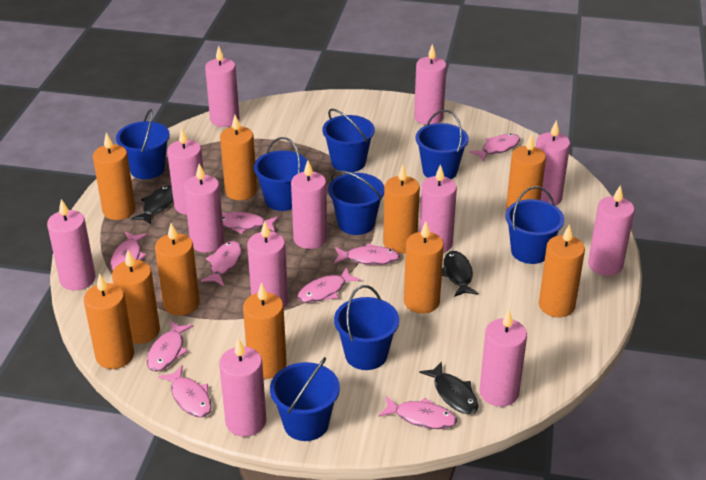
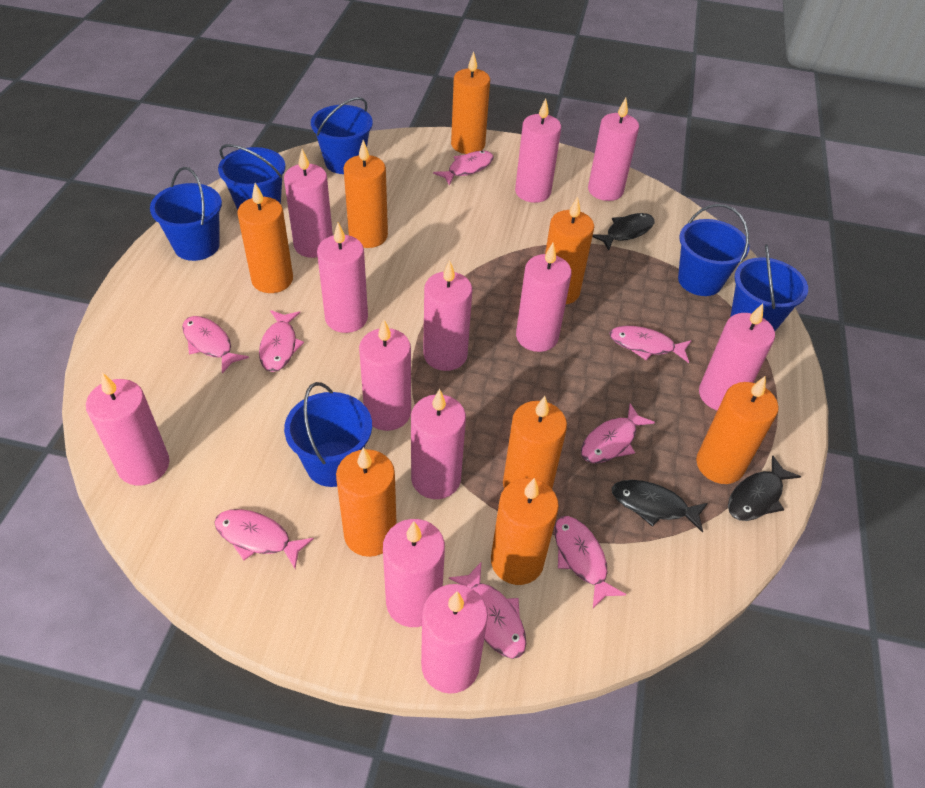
blue bucket: 8 -> 6
orange candle: 10 -> 8
pink fish: 9 -> 8

